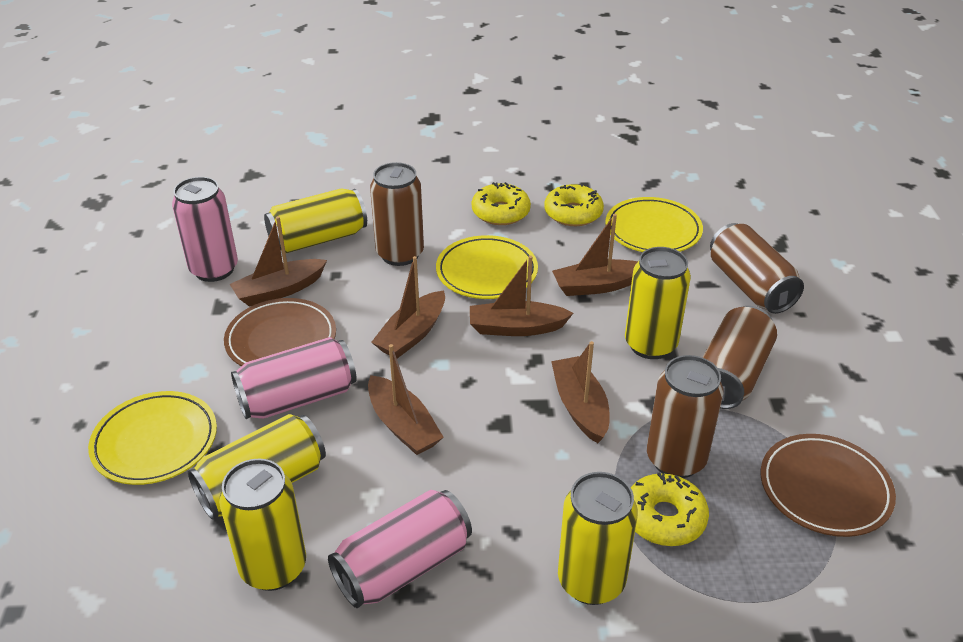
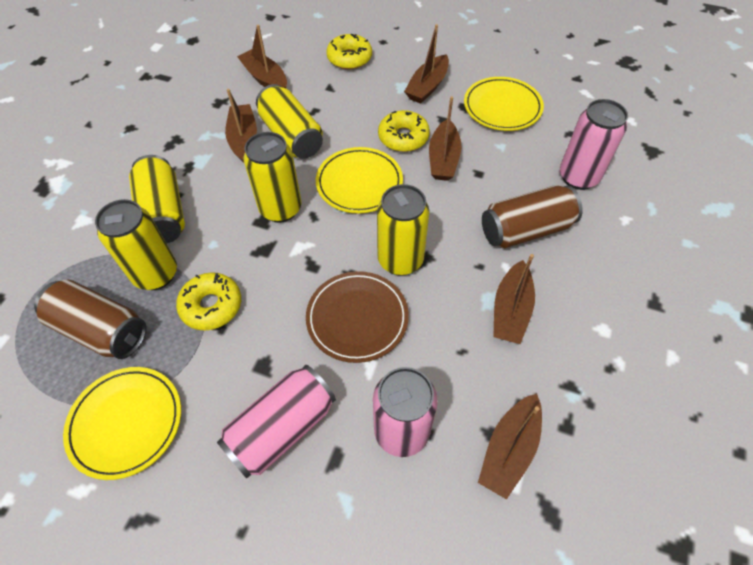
brown can: 4 -> 2
brown plate: 2 -> 1

